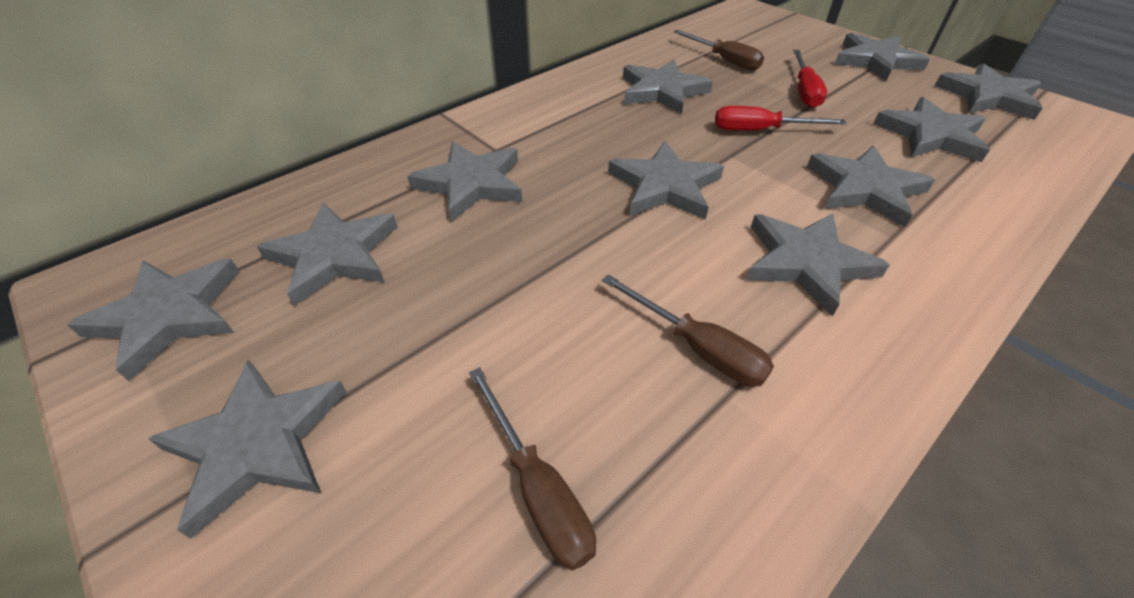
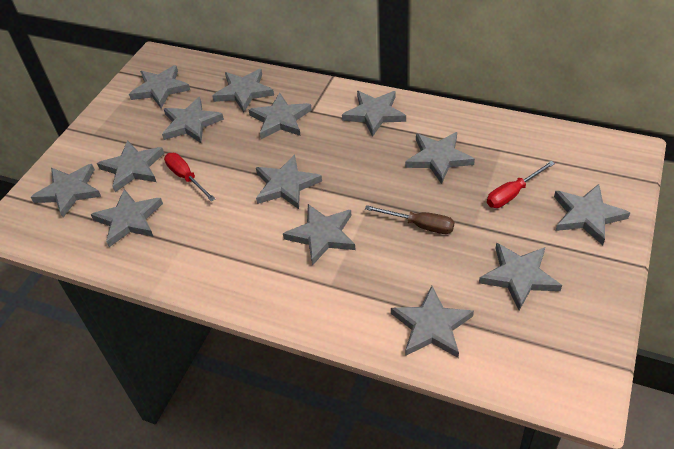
brown screwdriver: 3 -> 1
grey star: 11 -> 14

